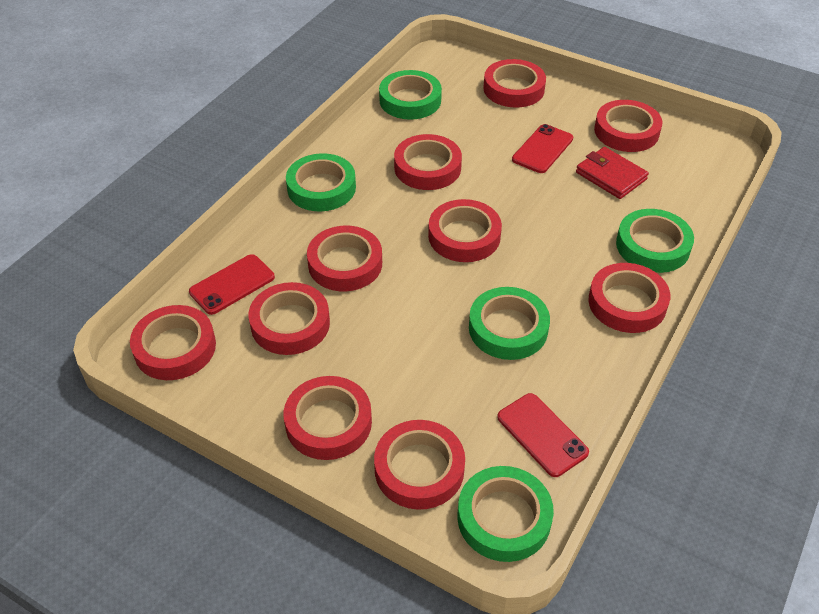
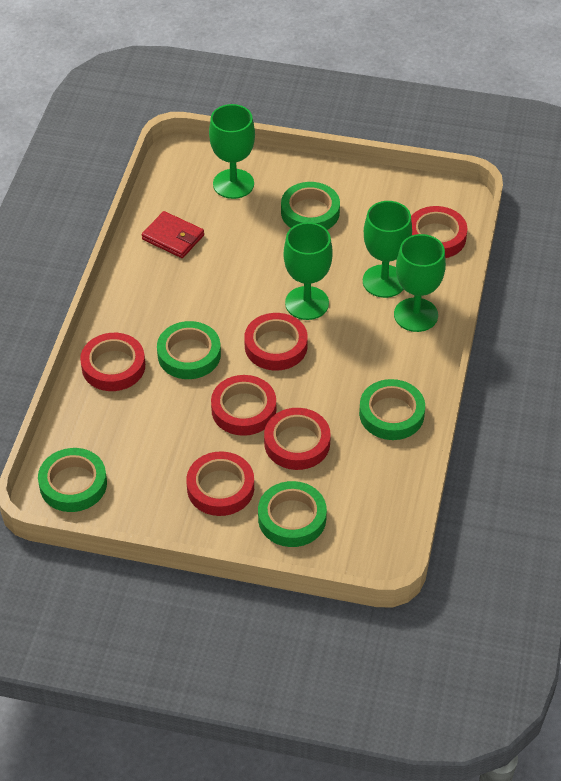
green goblet: 0 -> 4
red phone: 3 -> 0
red tape: 10 -> 6

